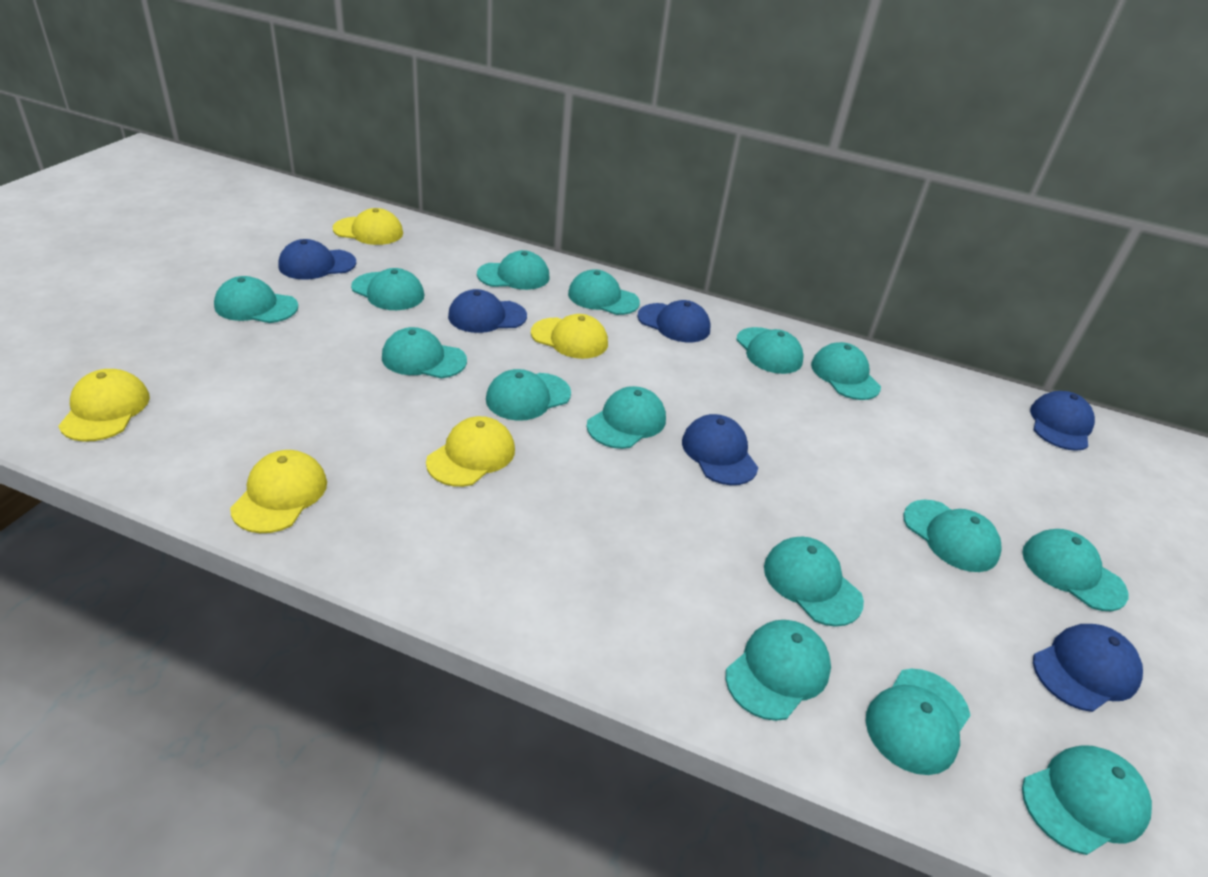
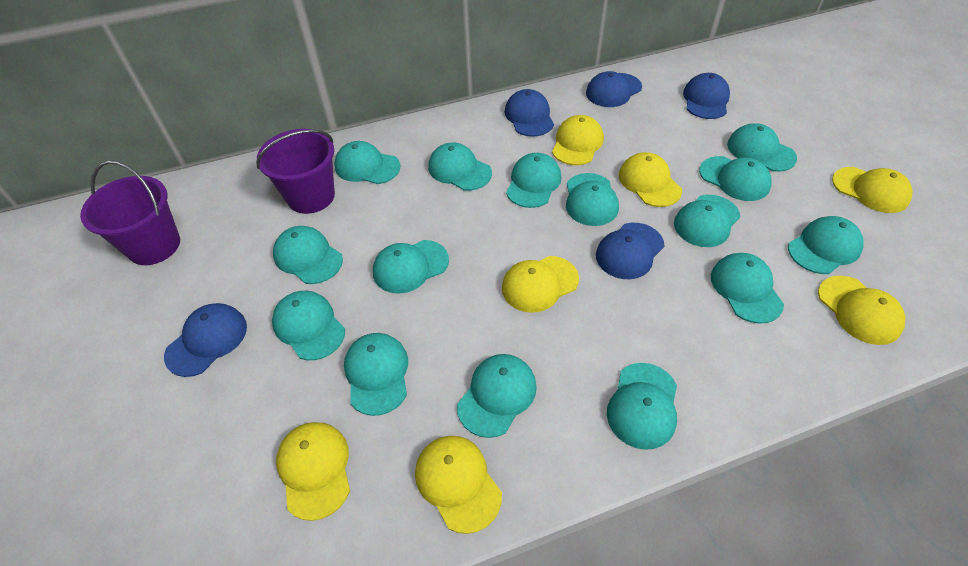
blue cap: 6 -> 5
purple bucket: 0 -> 2
yellow cap: 5 -> 7

